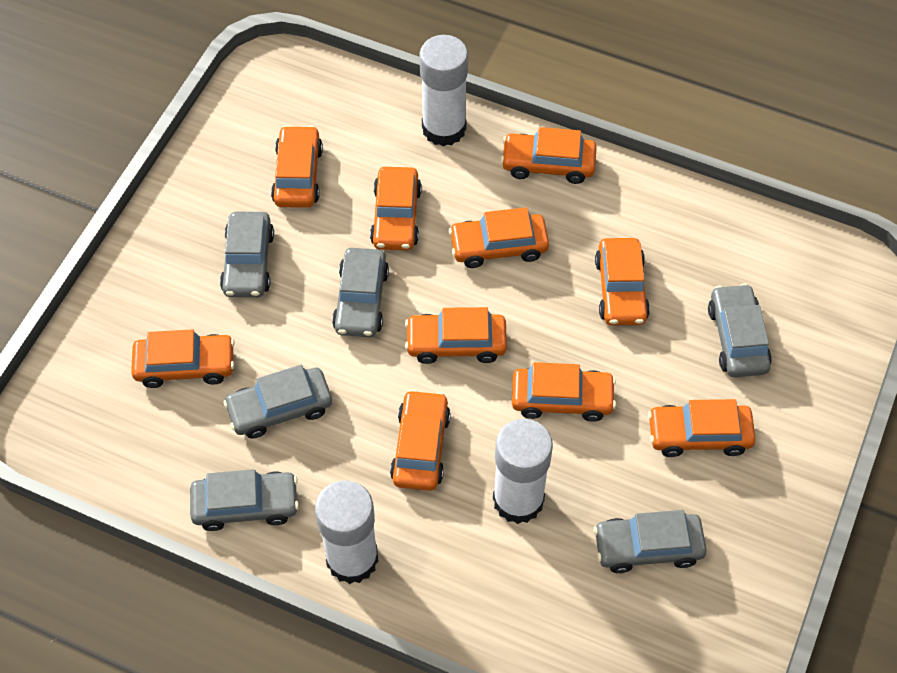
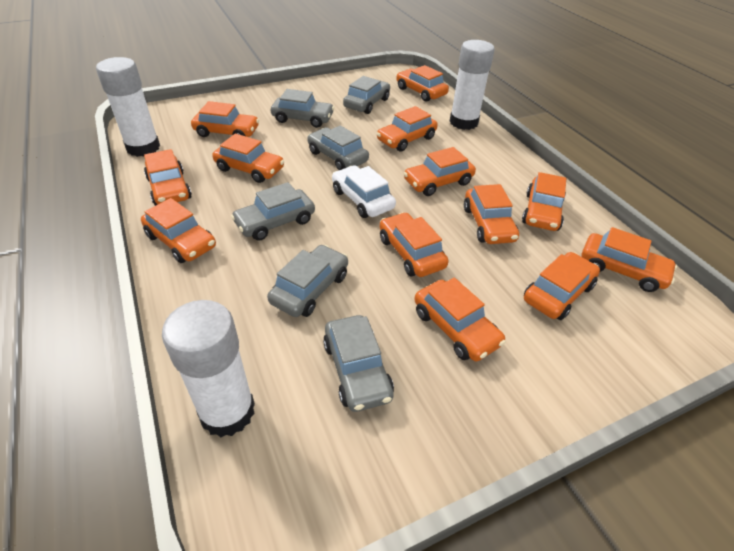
orange car: 10 -> 13
white car: 0 -> 1

